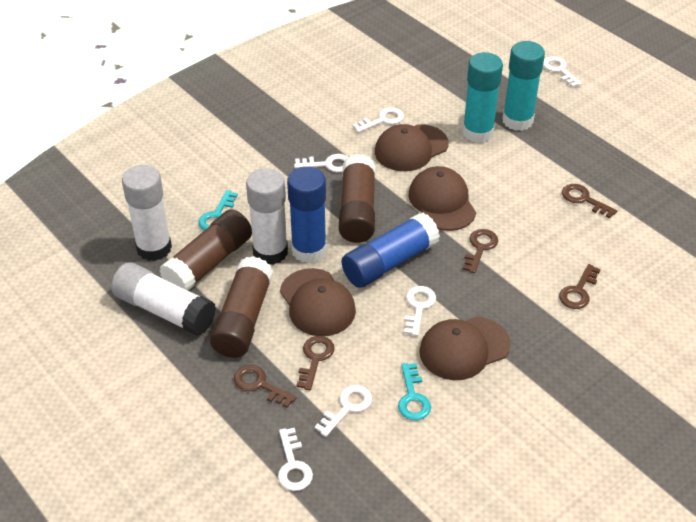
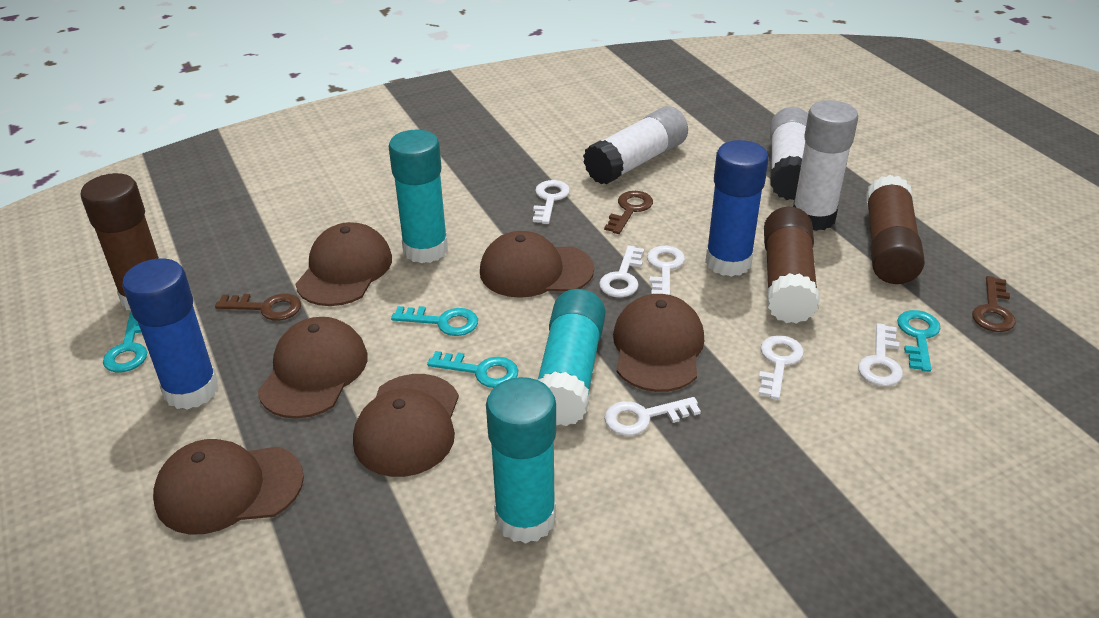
brown cap: 4 -> 6
brown key: 5 -> 3
turquoise glue stick: 2 -> 3
turquoise key: 2 -> 4

